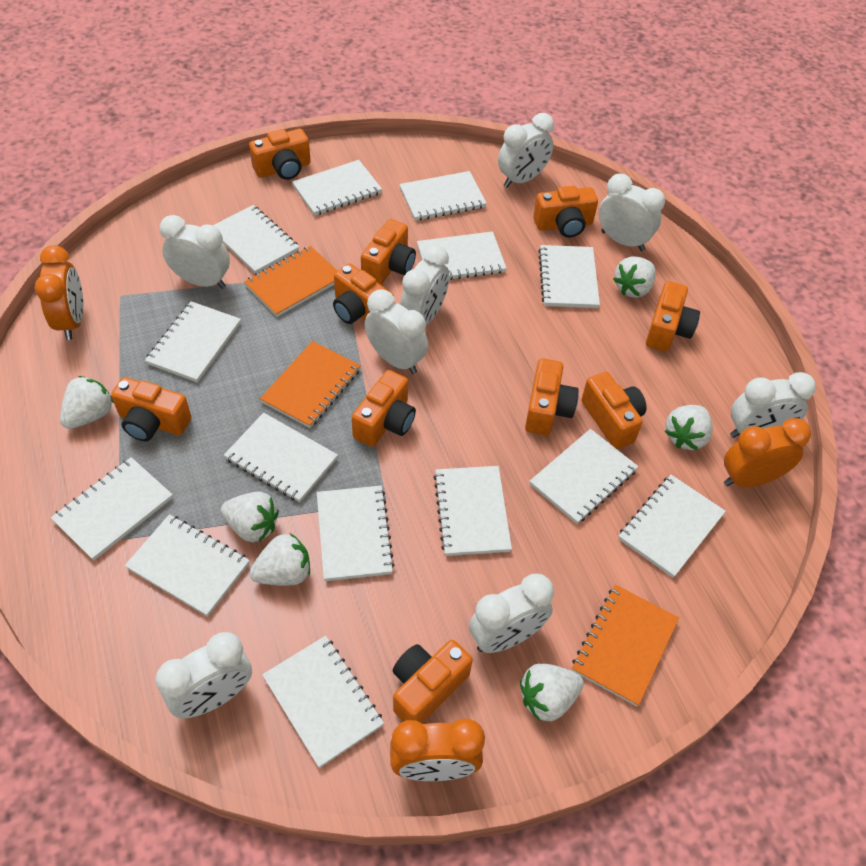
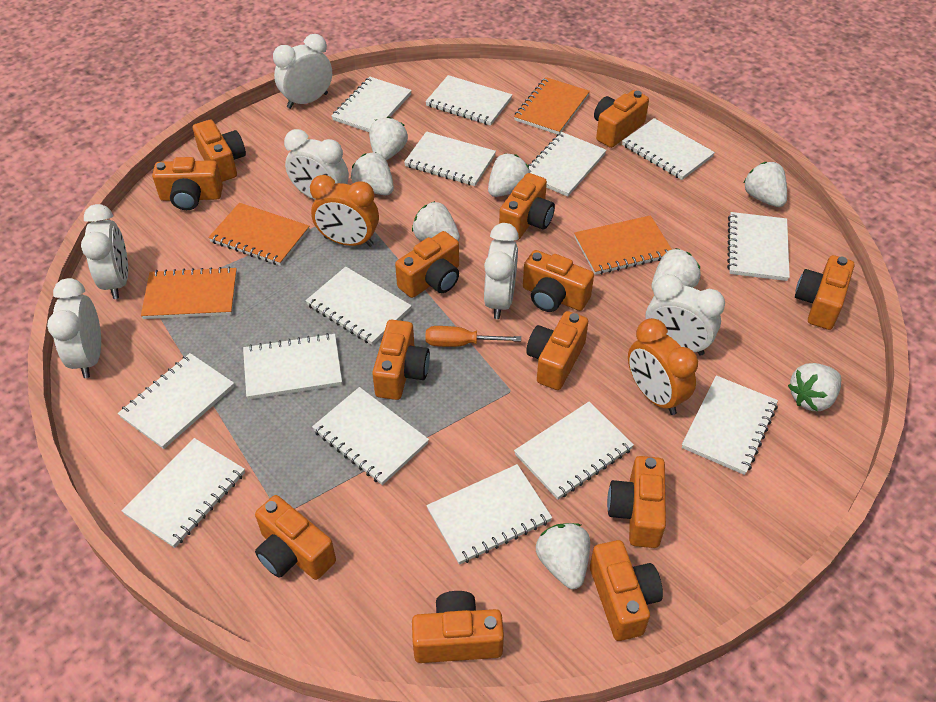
orange camera: 10 -> 13
orange clock: 3 -> 2
orange notebook: 3 -> 4
orange screwdriver: 0 -> 1
white clock: 8 -> 6
white strawberry: 6 -> 8

